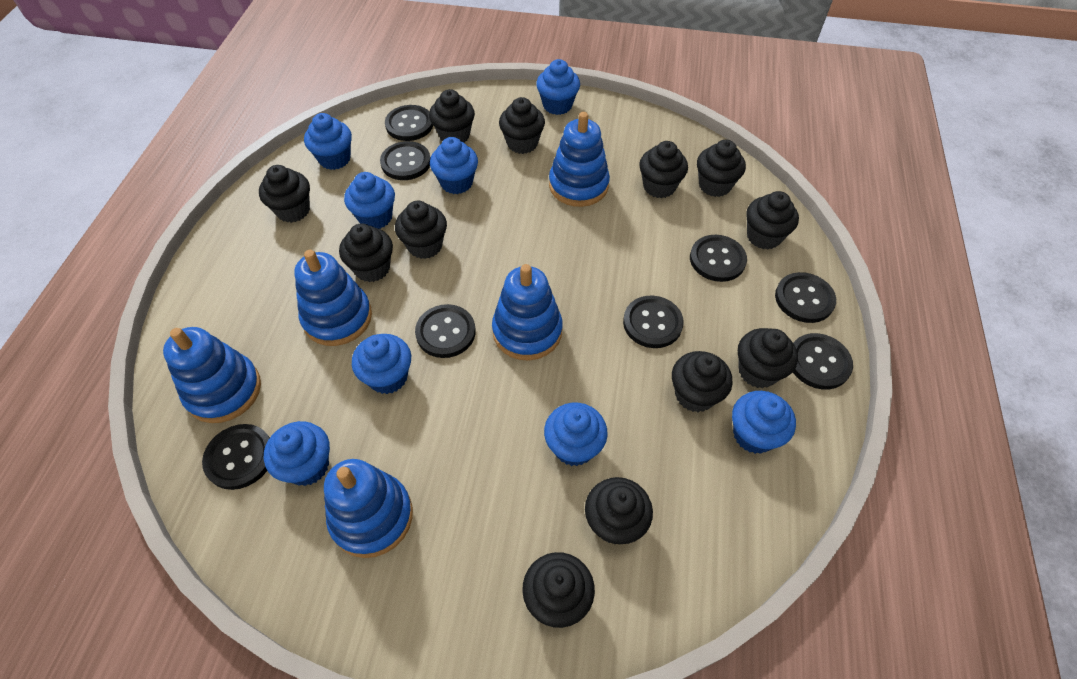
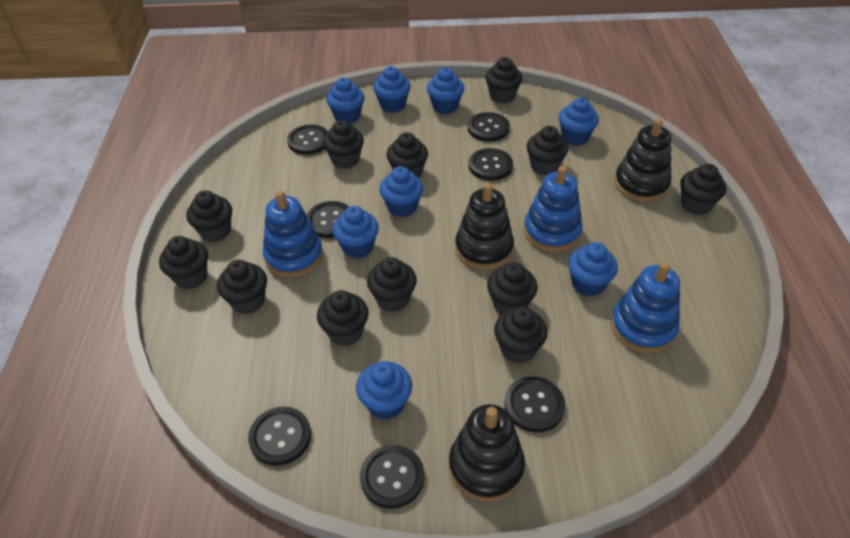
black button: 8 -> 7
black stacking toy: 0 -> 3
blue stacking toy: 5 -> 3

